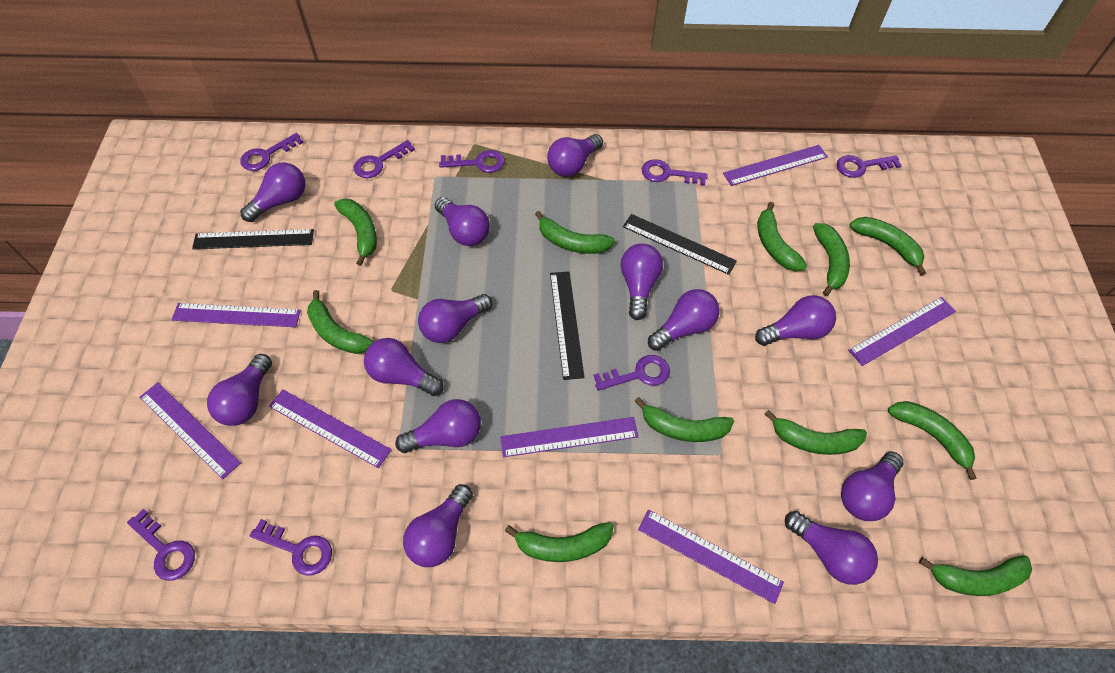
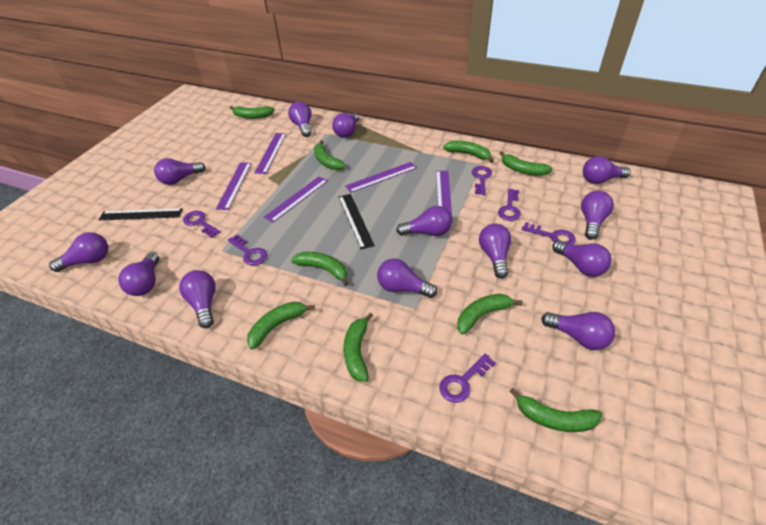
black ruler: 3 -> 2
green banana: 11 -> 9
purple key: 8 -> 6
purple ruler: 7 -> 5

